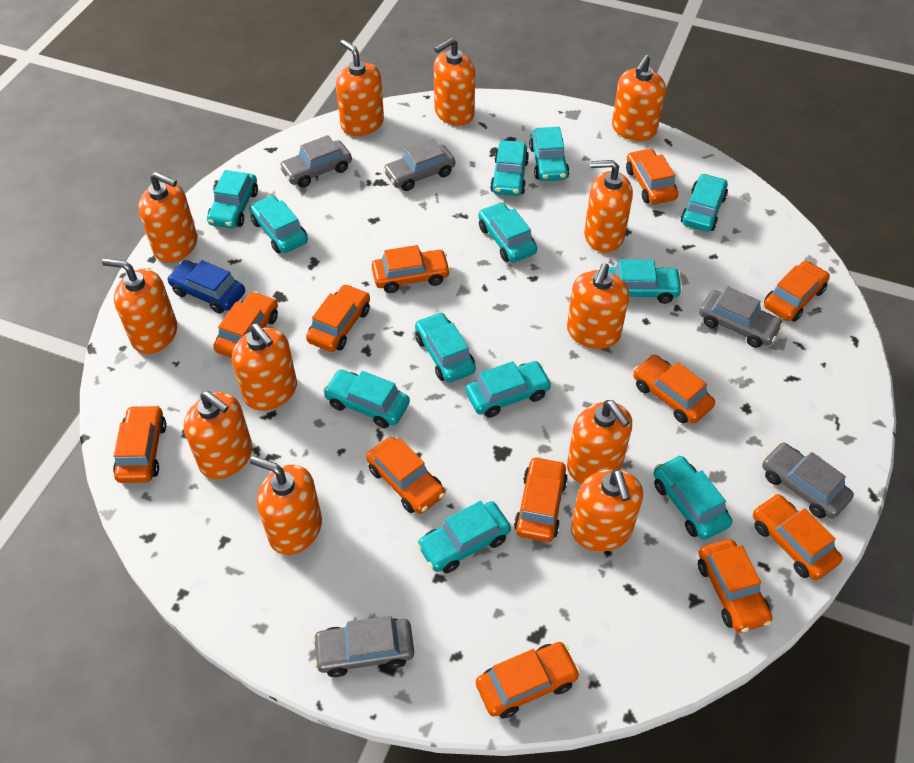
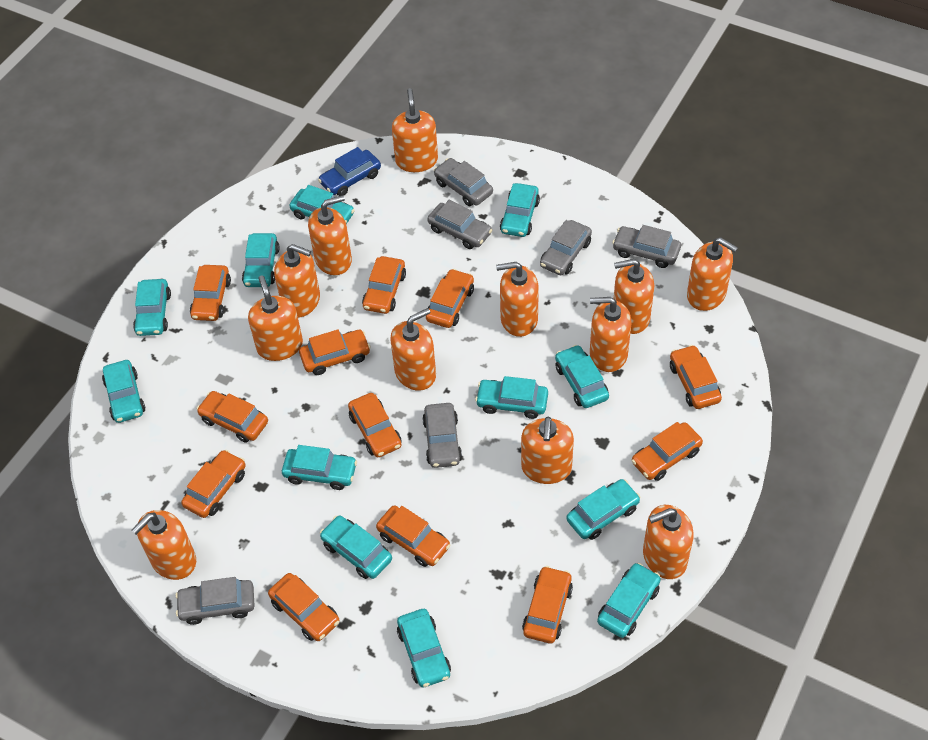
grey car: 5 -> 6

